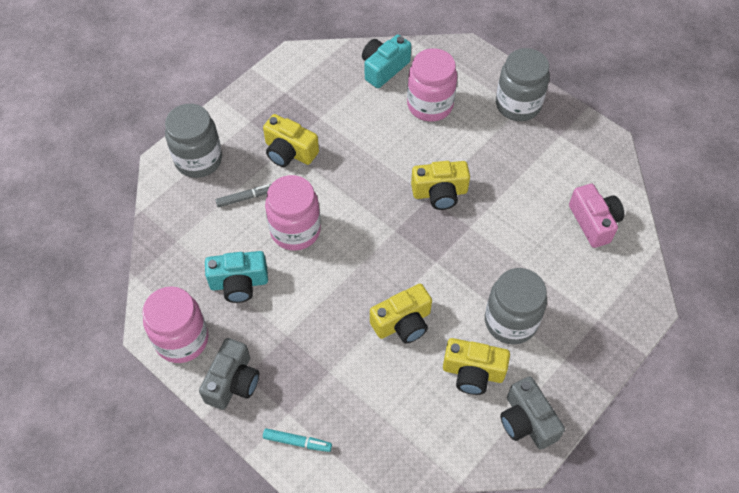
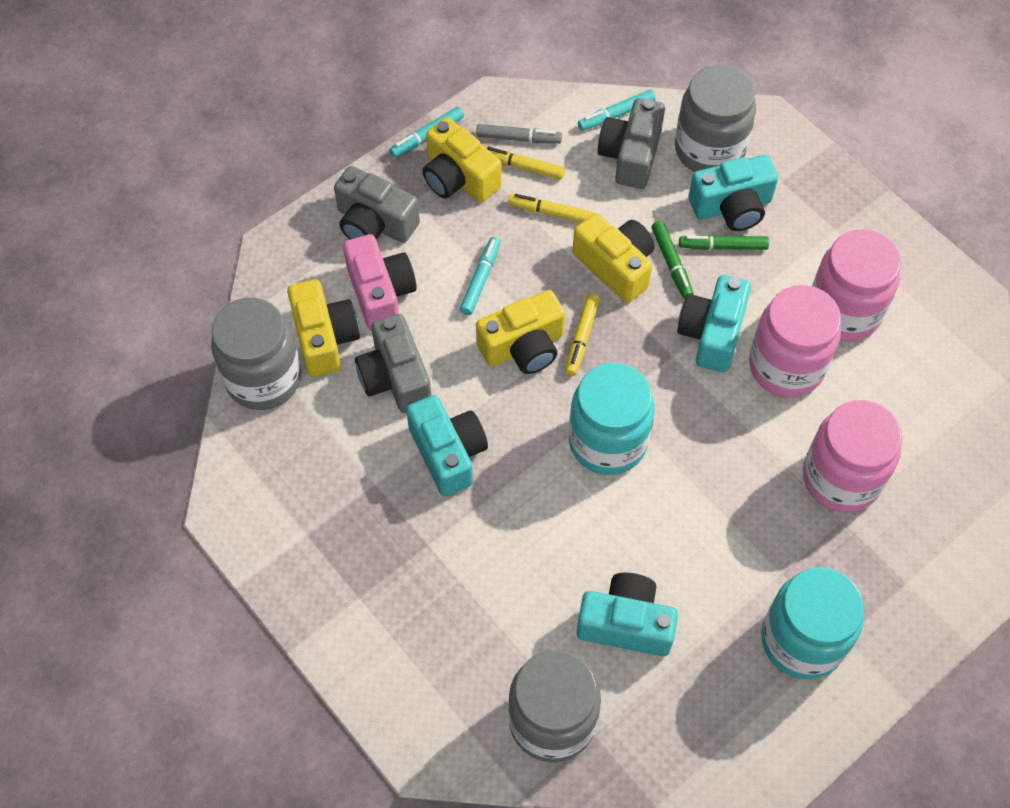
green marker: 0 -> 2
grey camera: 2 -> 3
turquoise camera: 2 -> 4
turquoise jar: 0 -> 2
turquoise marker: 1 -> 3
yellow marker: 0 -> 3

